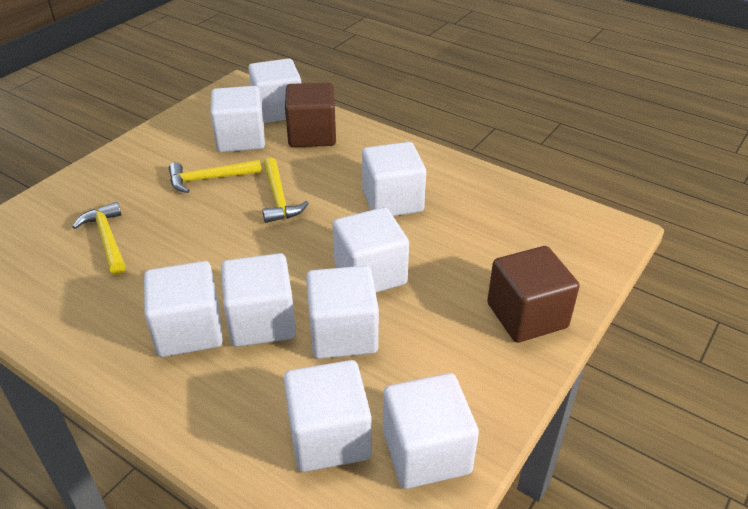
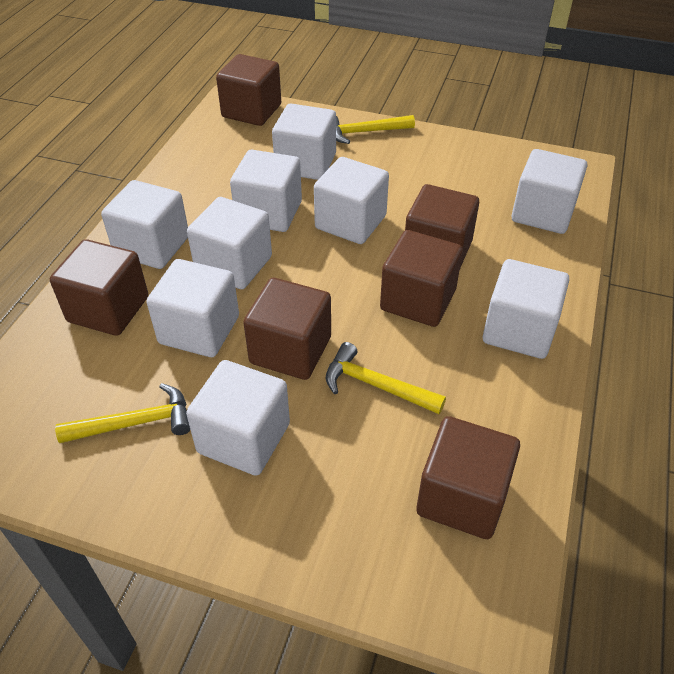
brown cube: 2 -> 6

